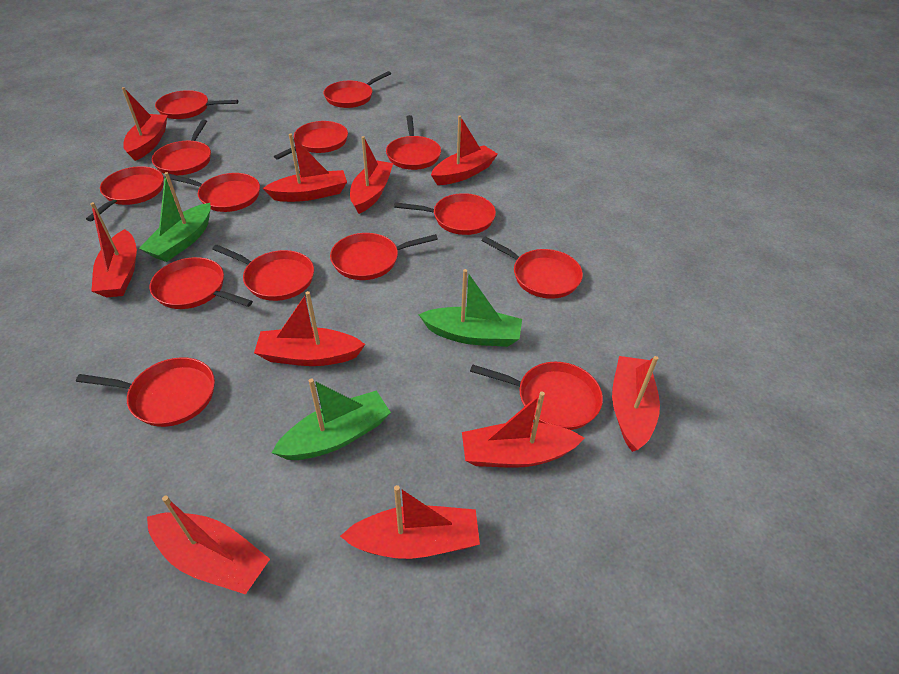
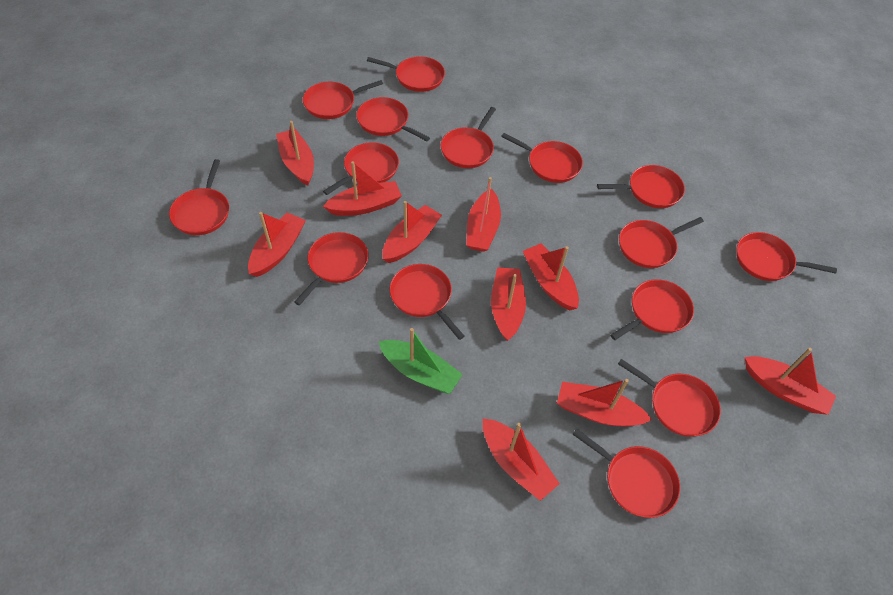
green boat: 3 -> 1
red pan: 14 -> 15

